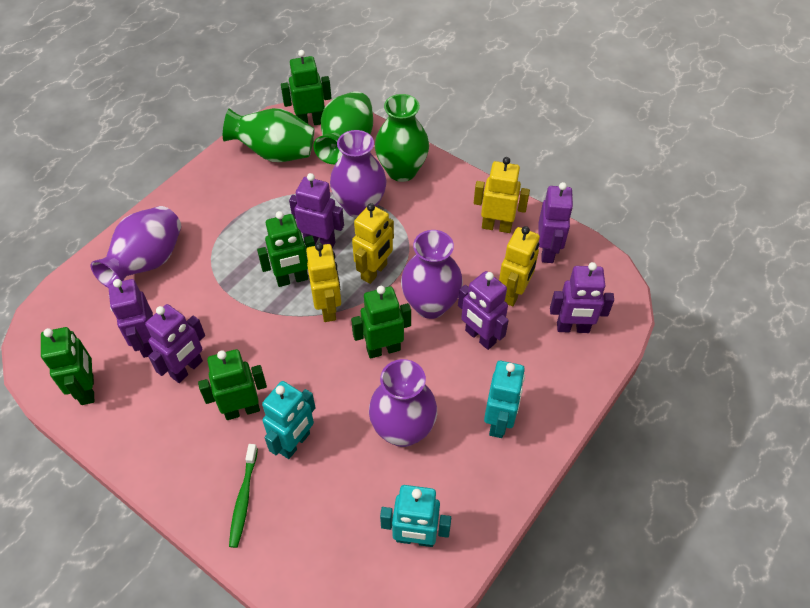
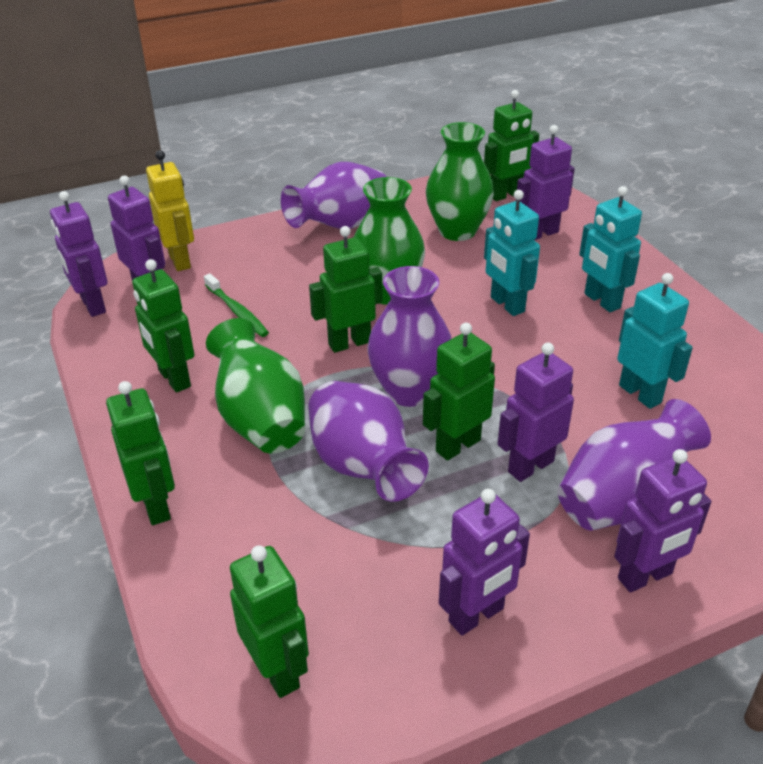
green robot: 5 -> 6
yellow robot: 4 -> 1

